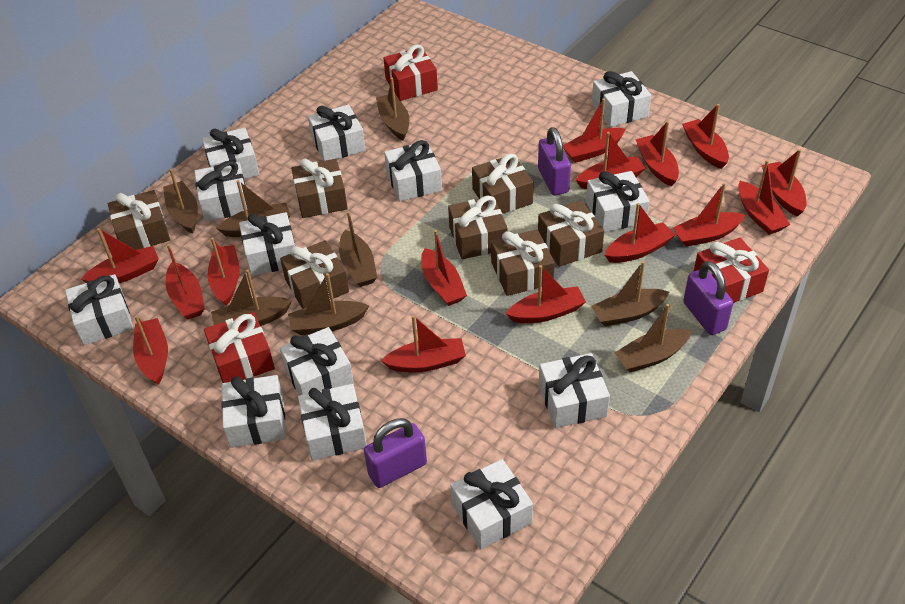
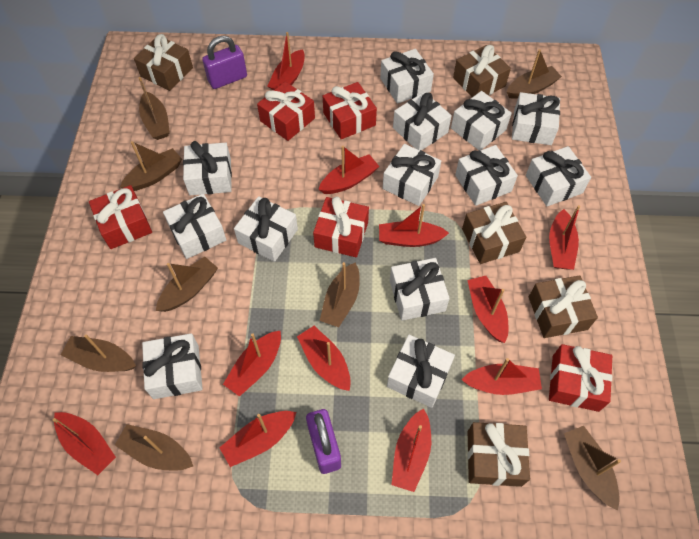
brown gift: 7 -> 5
purple padlock: 3 -> 2
red boat: 15 -> 11
red gift: 3 -> 5

